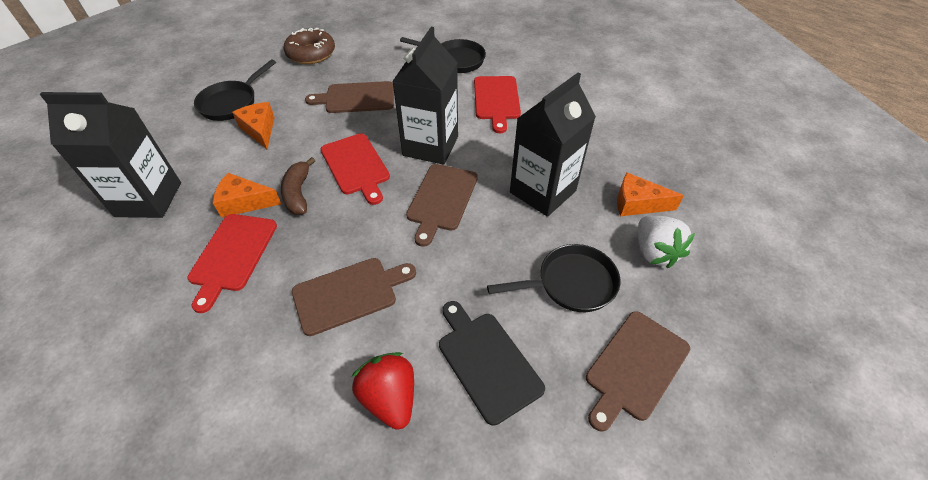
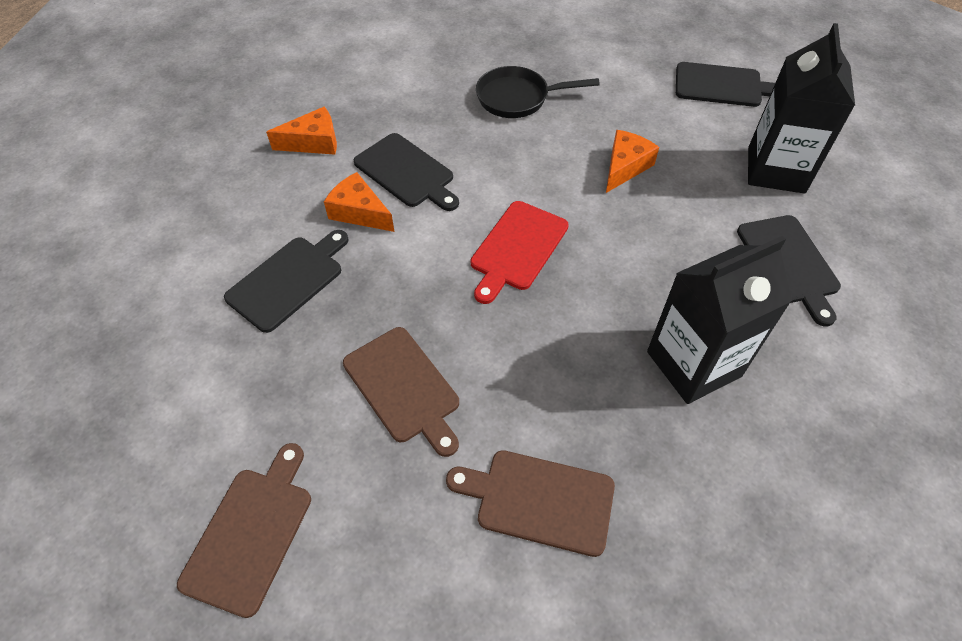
black carton: 3 -> 2
black cutting board: 1 -> 4
black pan: 3 -> 1
brown banana: 1 -> 0
brown cutting board: 4 -> 3
brown donut: 1 -> 0
red cutting board: 3 -> 1
red strawberry: 1 -> 0
white strawberry: 1 -> 0

